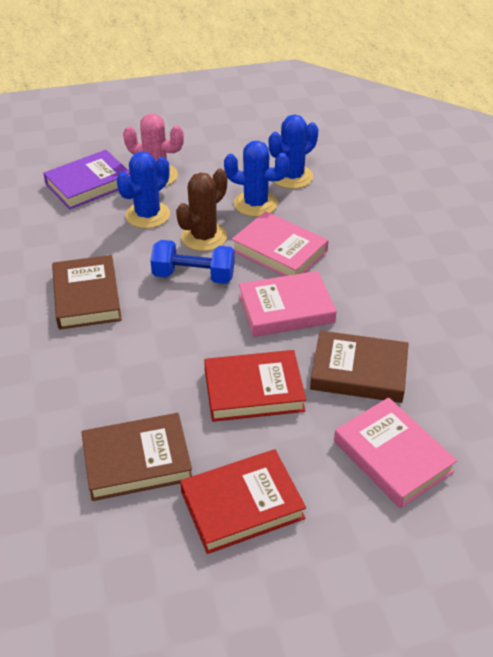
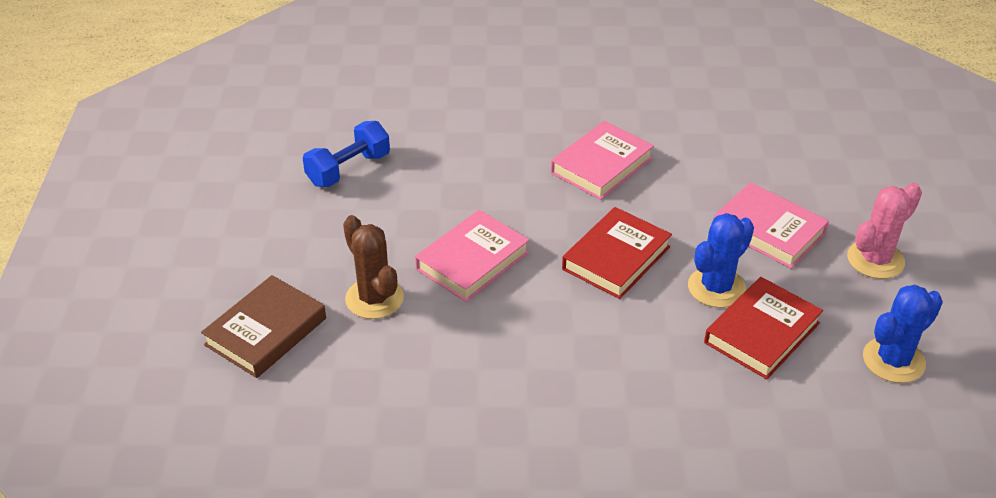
blue cactus: 3 -> 2
brown book: 3 -> 1
purple book: 1 -> 0

